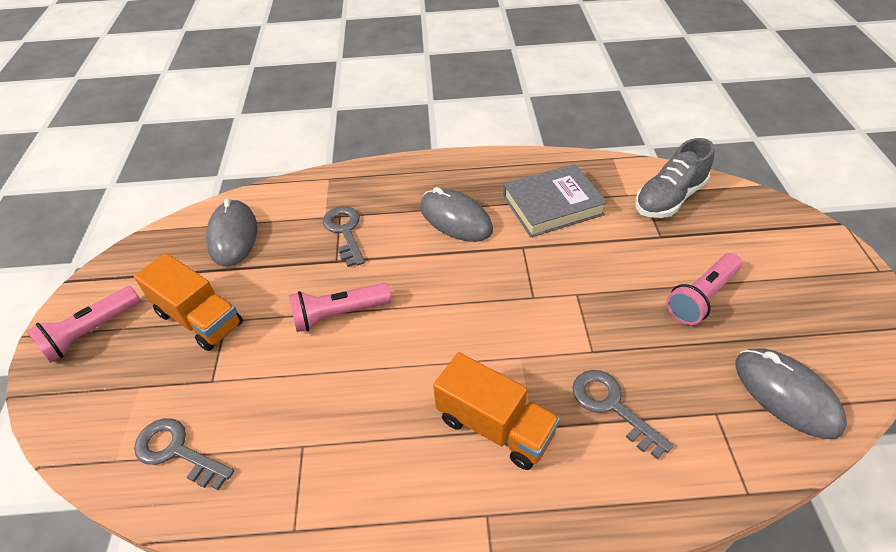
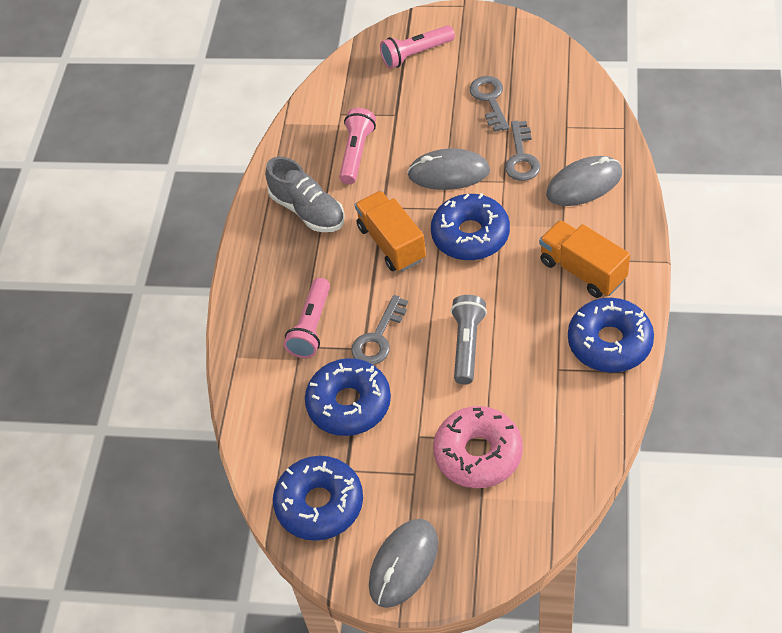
blue donut: 0 -> 4
grey book: 1 -> 0
grey flashlight: 0 -> 1
pink donut: 0 -> 1

